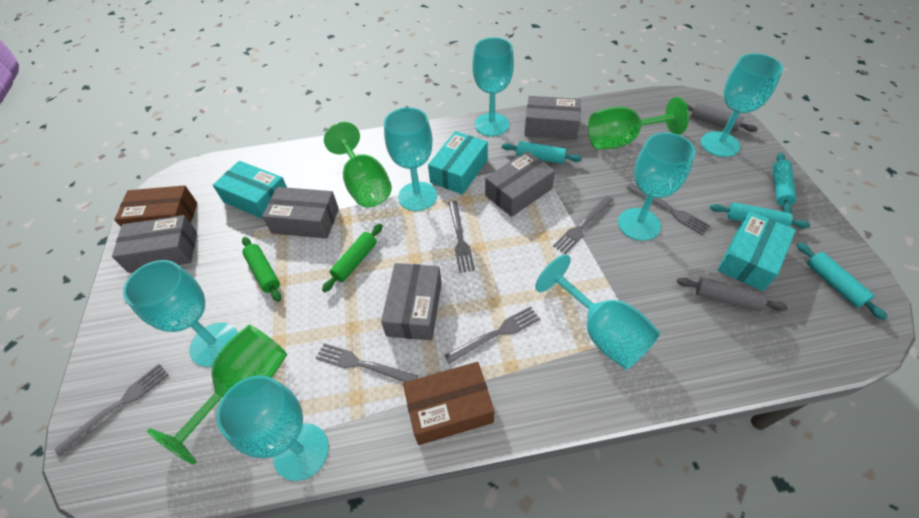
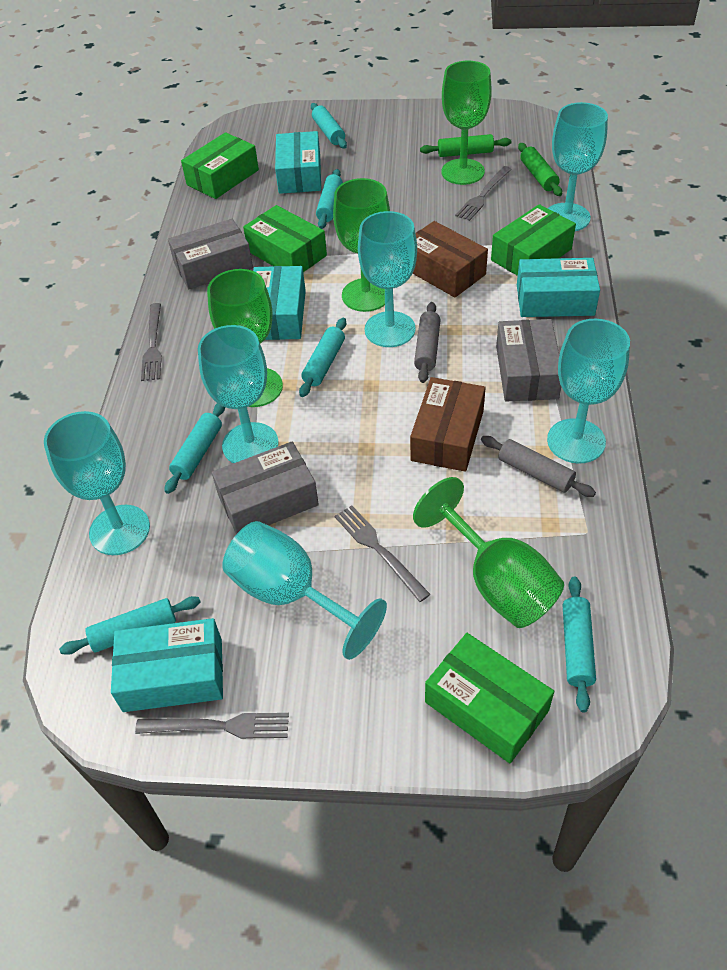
green box: 0 -> 4
green goblet: 3 -> 4
grey box: 5 -> 3
grey fork: 6 -> 4
turquoise box: 3 -> 4
turquoise goblet: 7 -> 6
turquoise rolling pin: 4 -> 6

